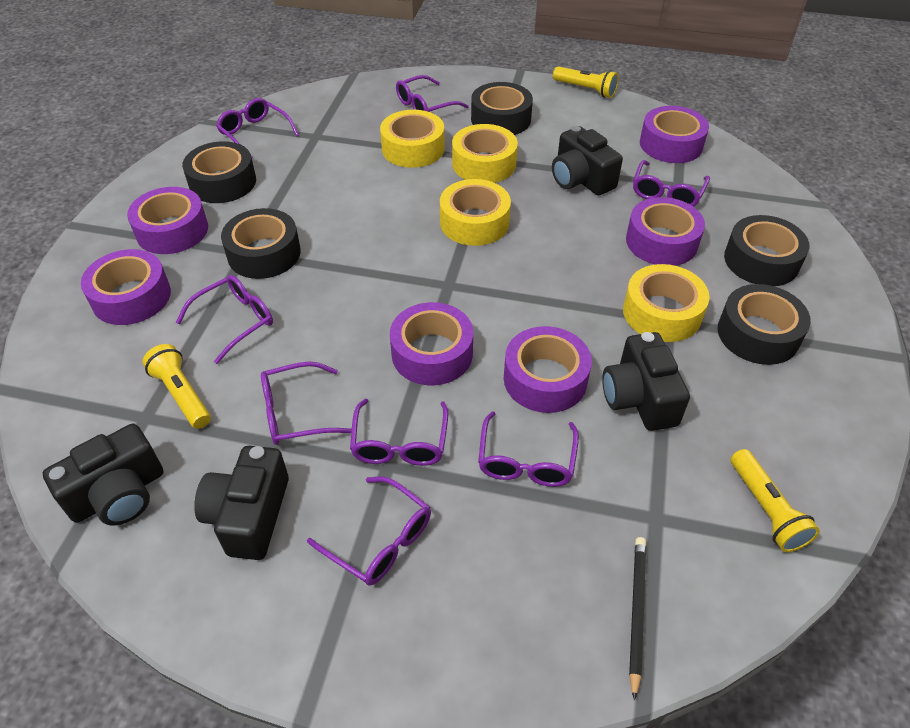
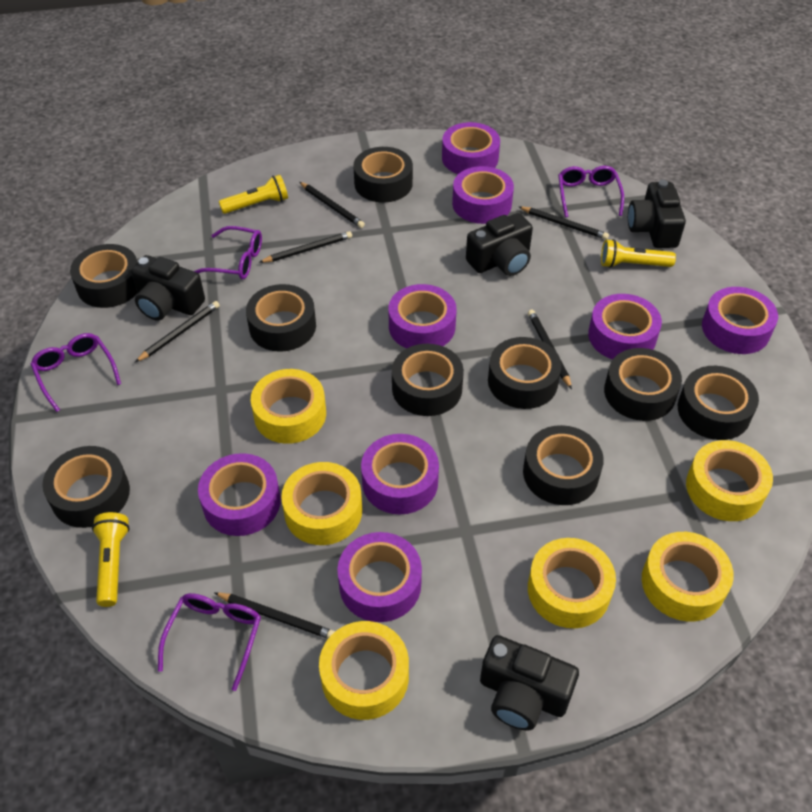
black pencil: 1 -> 6
black tape: 5 -> 9
purple glasses: 8 -> 4
purple tape: 6 -> 8
yellow tape: 4 -> 6

